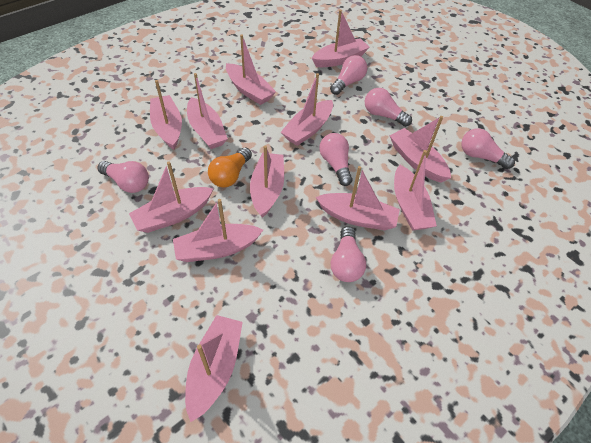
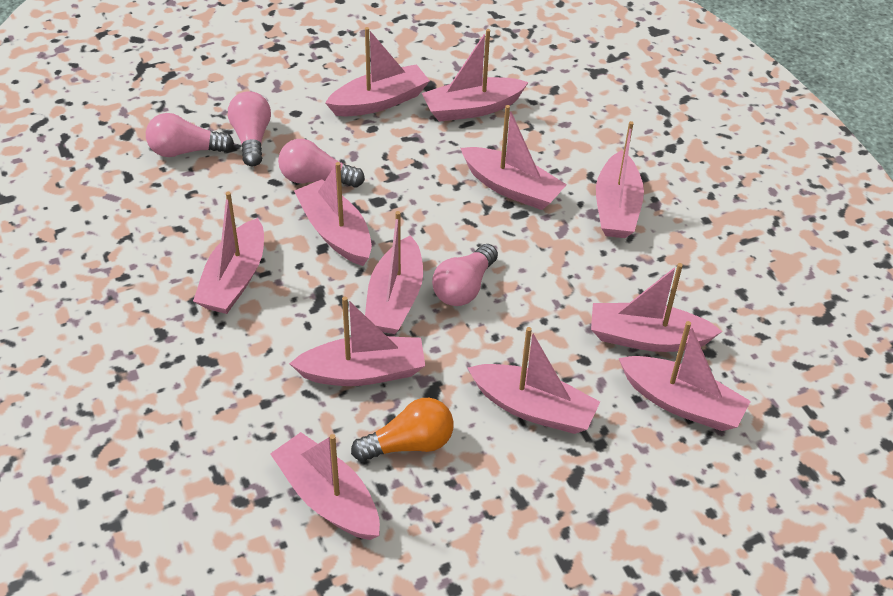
pink light bulb: 6 -> 4

